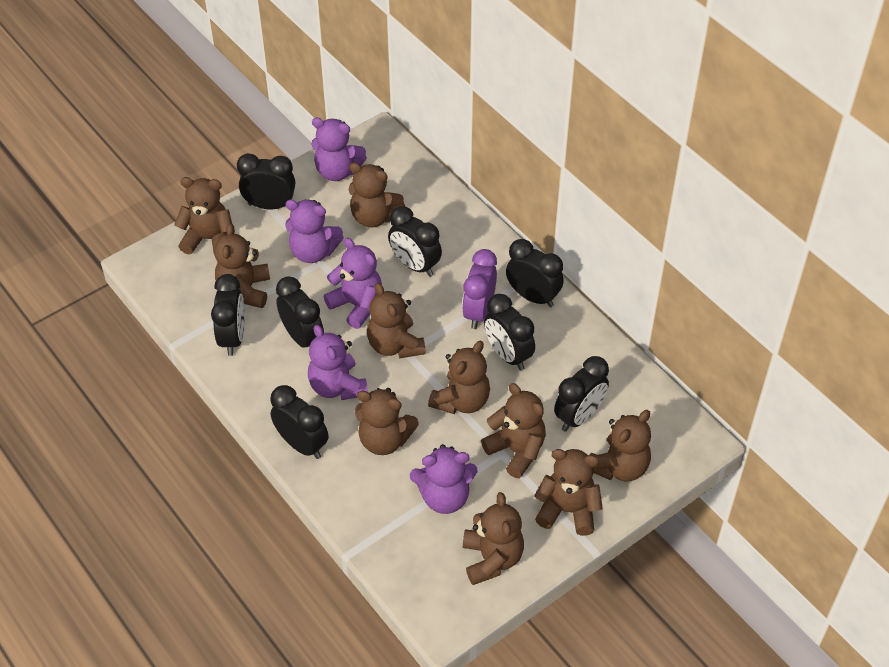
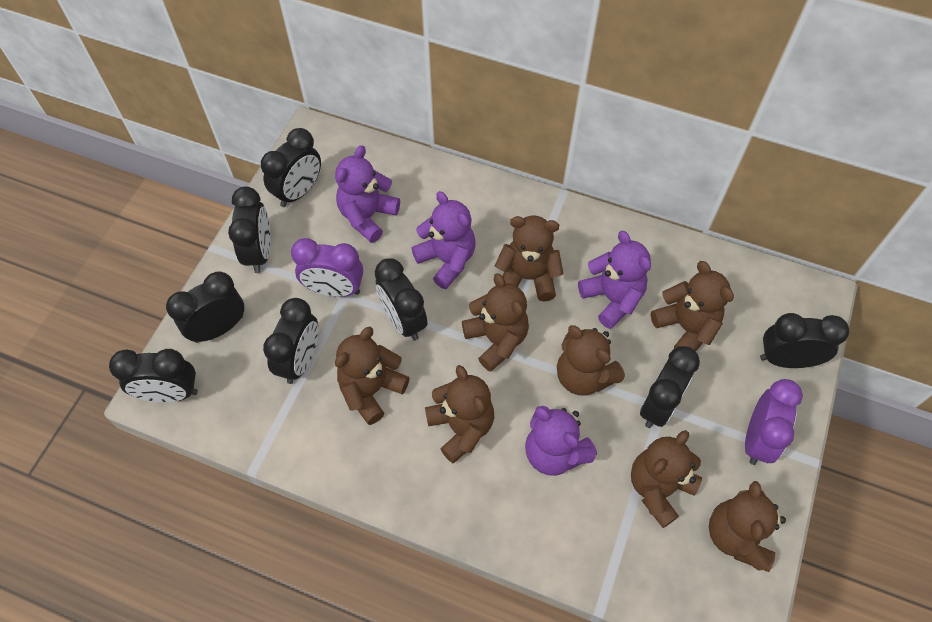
brown teddy bear: 10 -> 8
purple clock: 1 -> 2
purple teddy bear: 5 -> 4

